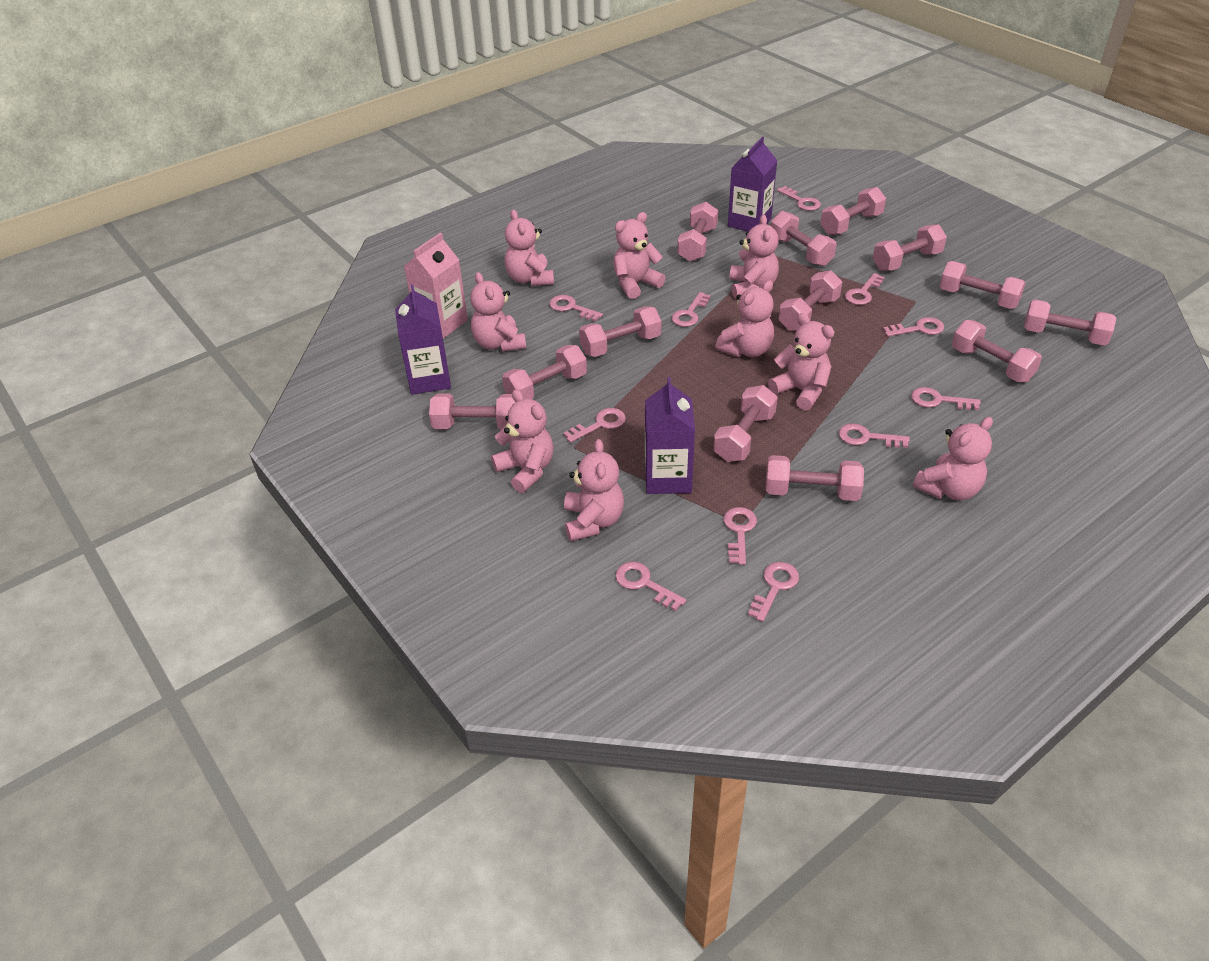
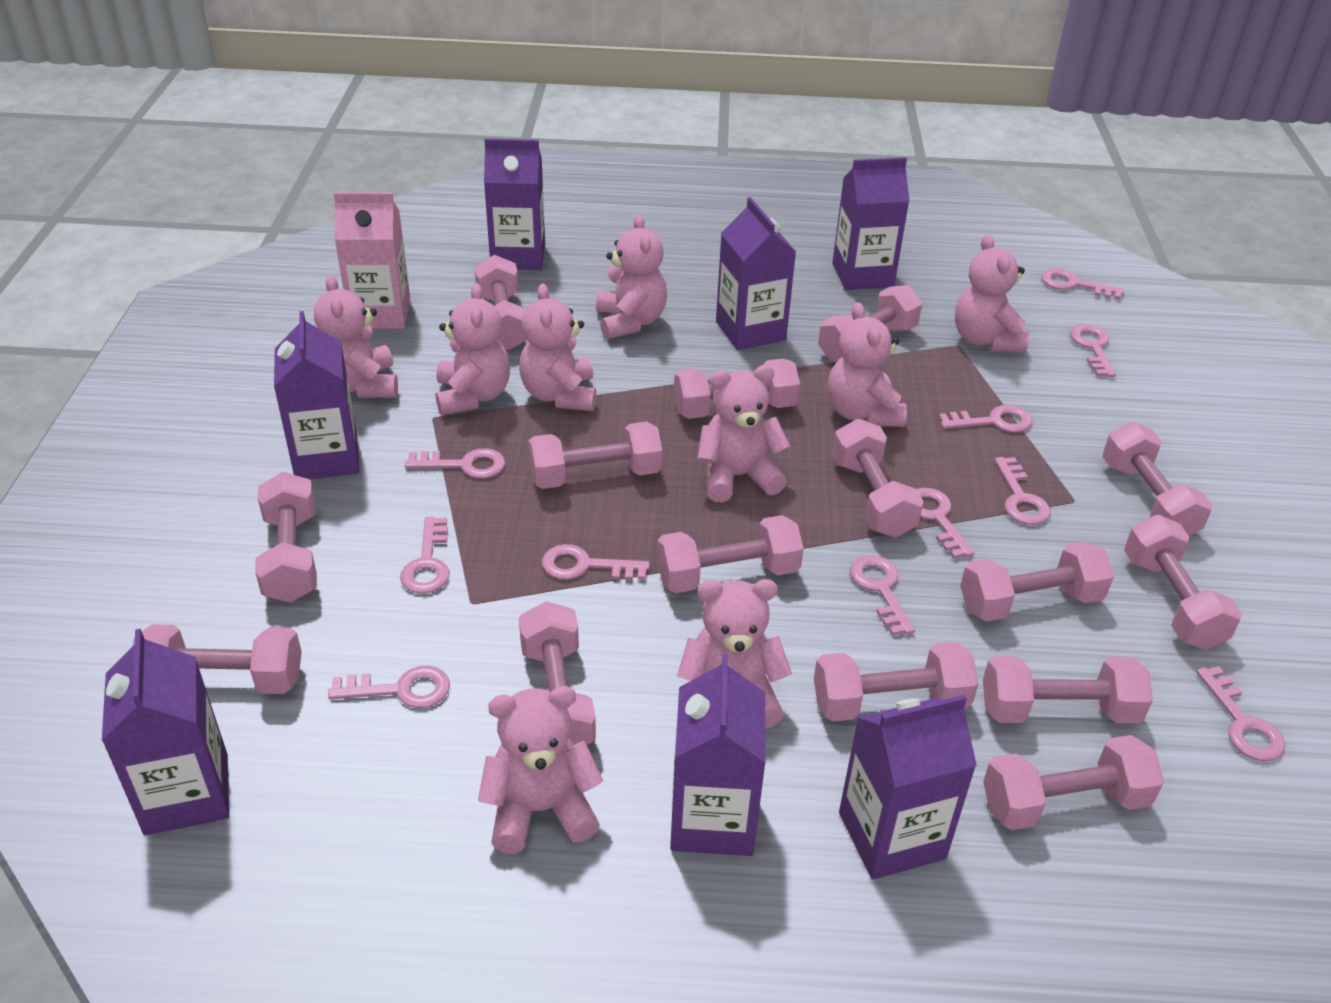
pink dumbbell: 13 -> 15
purple carton: 3 -> 7

